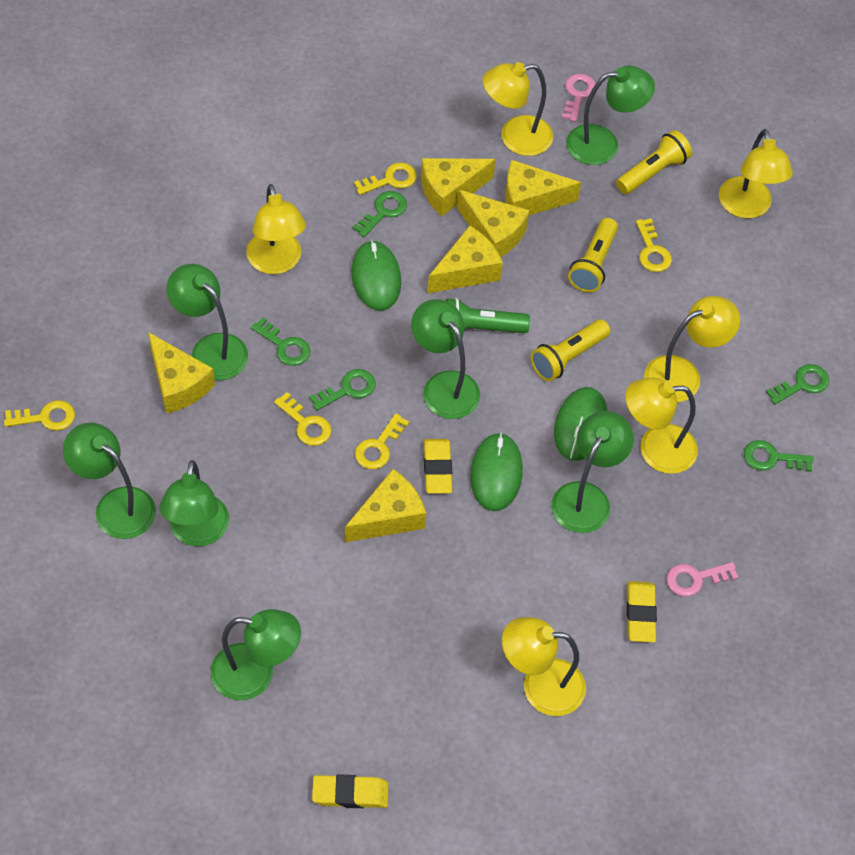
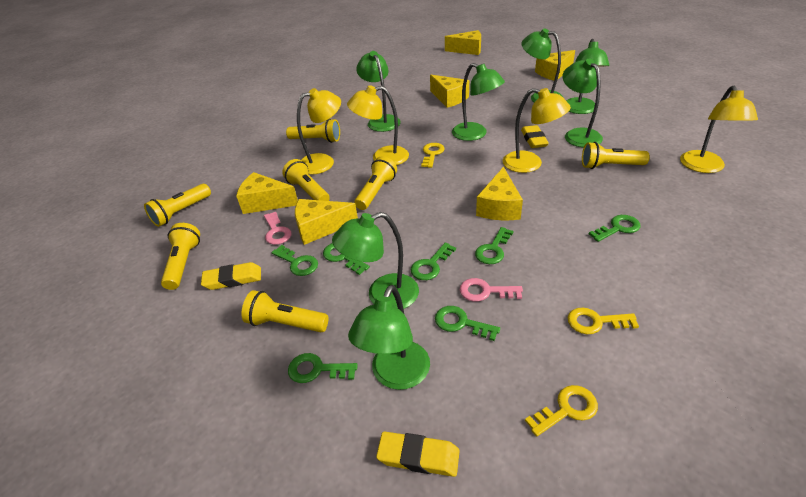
green flashlight: 1 -> 0
green key: 5 -> 7
green mouse: 3 -> 0
yellow flashlight: 3 -> 7
yellow key: 5 -> 3
yellow lamp: 6 -> 4

